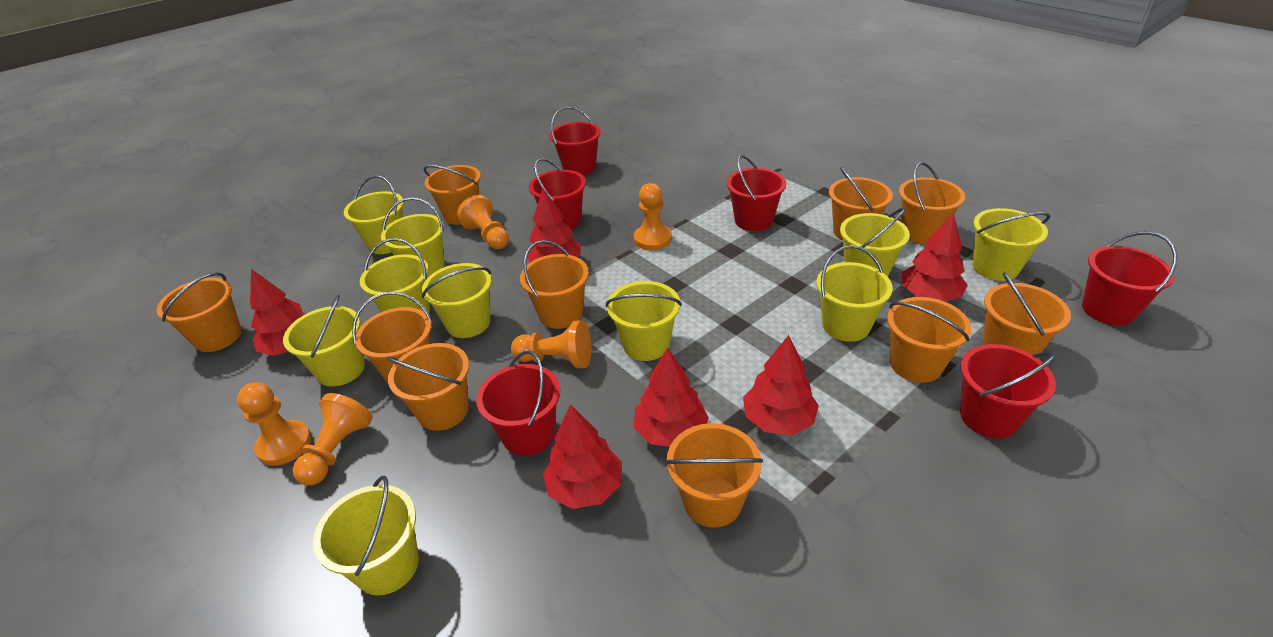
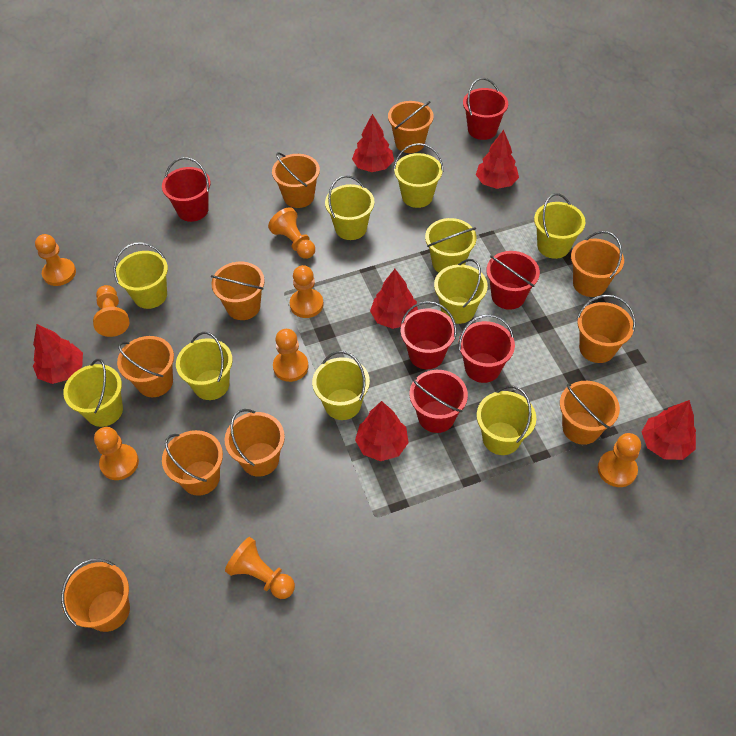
orange pawn: 5 -> 8

